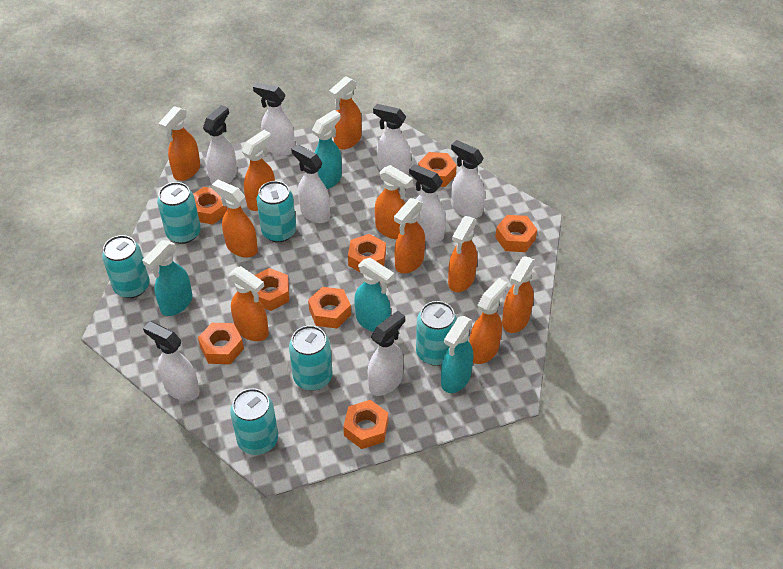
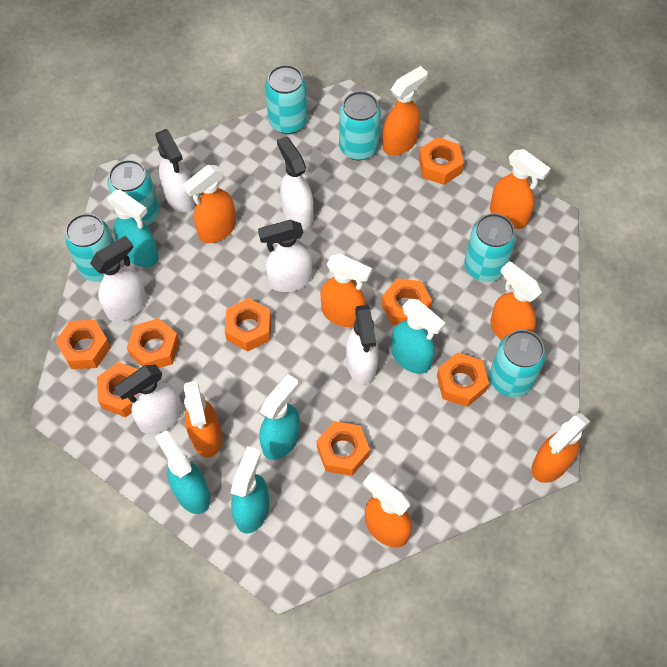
orange spray bottle: 10 -> 8
turquoise spray bottle: 4 -> 5
white spray bottle: 8 -> 6

